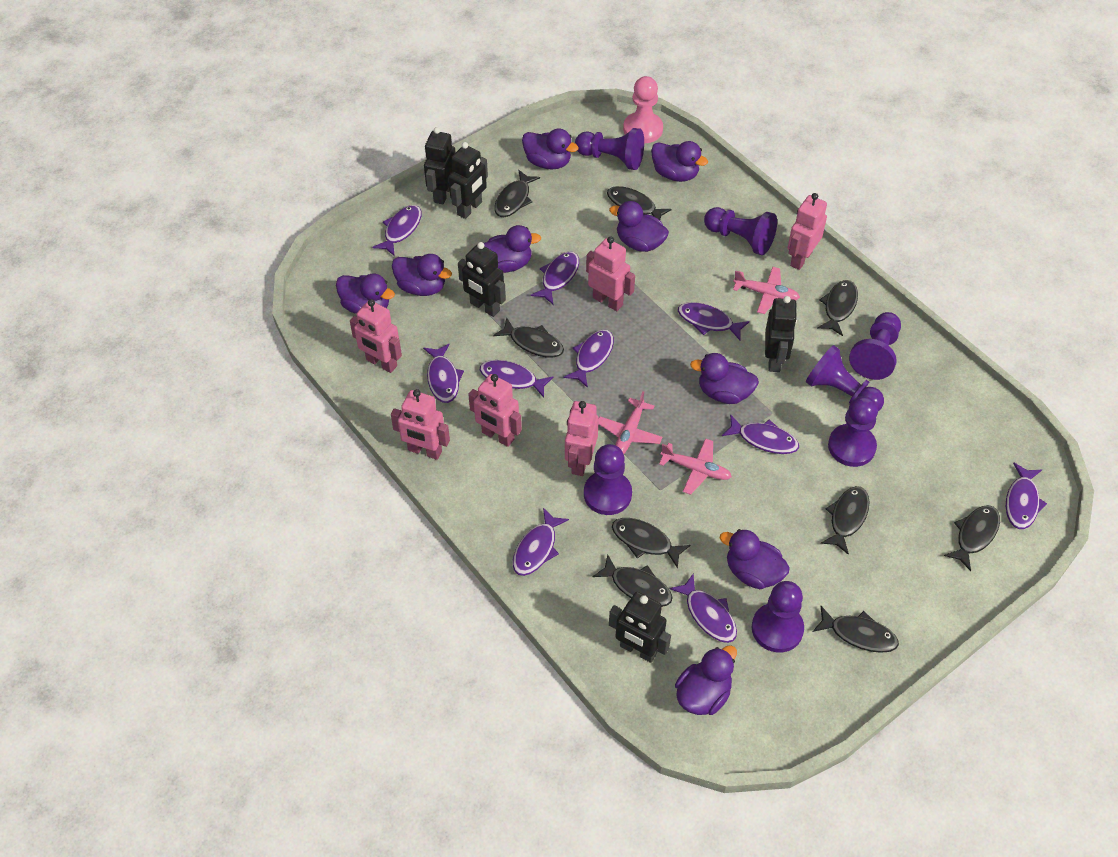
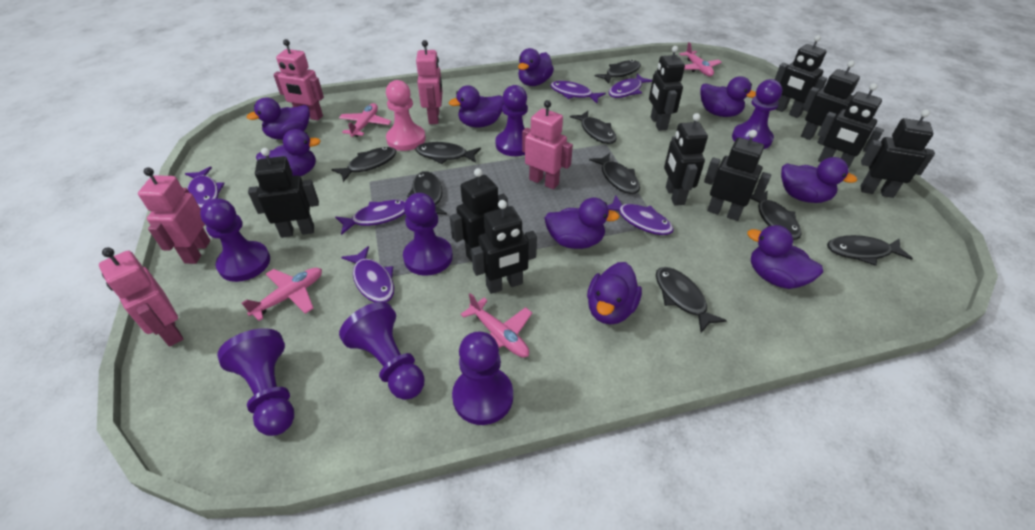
black robot: 5 -> 10
pink plane: 3 -> 4
pink robot: 6 -> 5
purple fish: 10 -> 6

